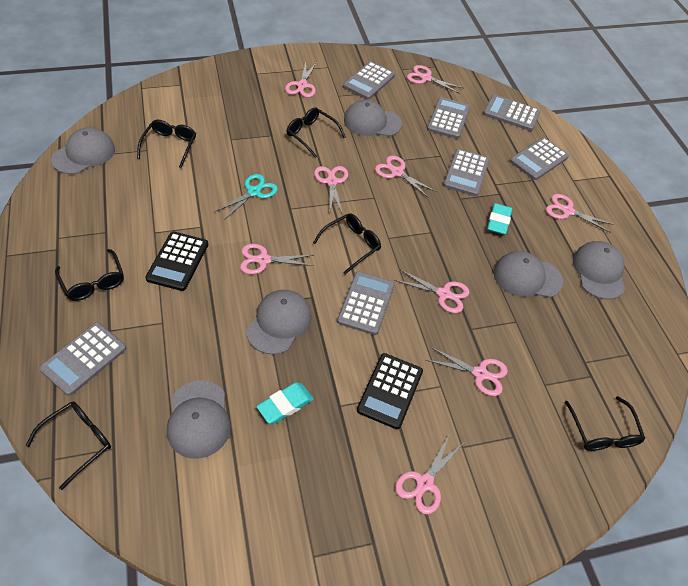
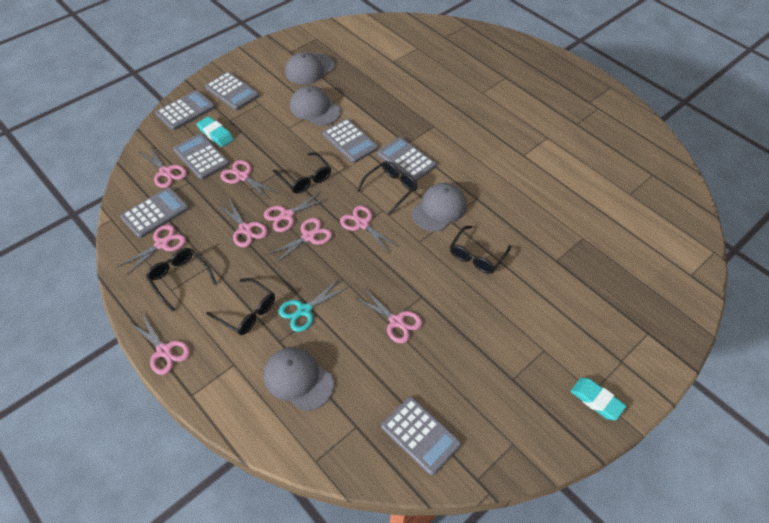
black calculator: 2 -> 0
black glasses: 6 -> 5
grey cap: 6 -> 4

